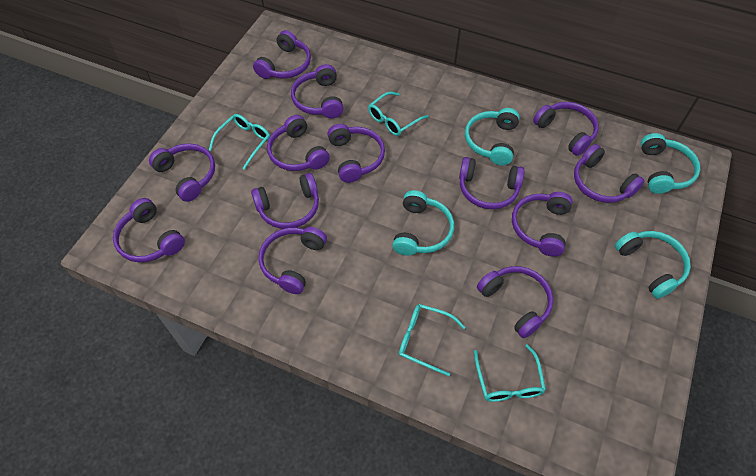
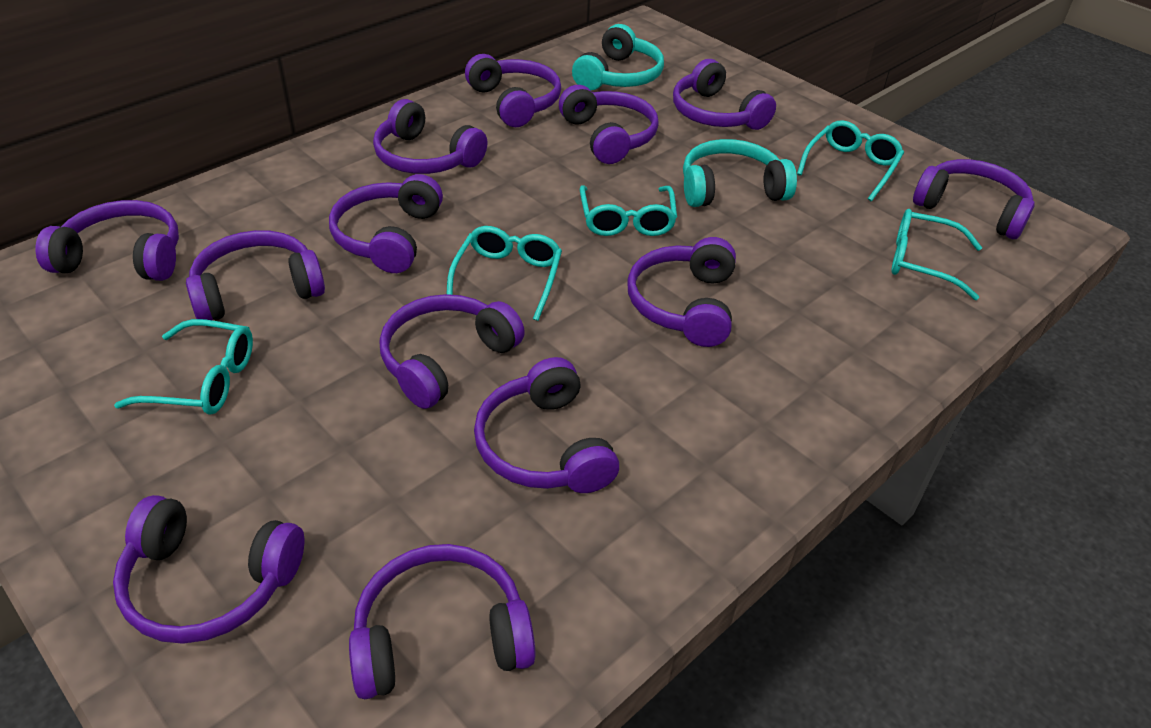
turquoise glasses: 4 -> 5
turquoise headphones: 4 -> 2

